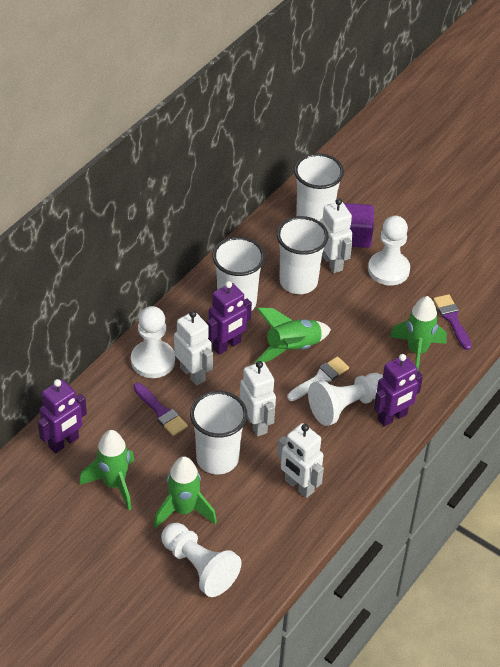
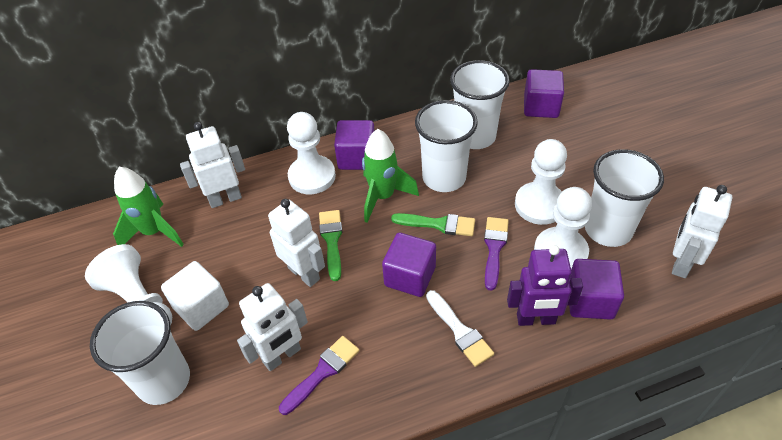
green brush: 0 -> 2
green rocket: 4 -> 2
purple cube: 1 -> 4
purple robot: 3 -> 1
white cube: 0 -> 1

